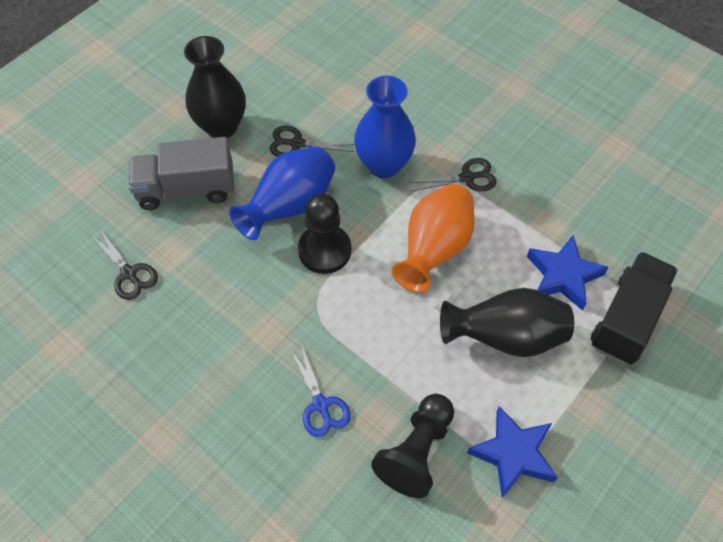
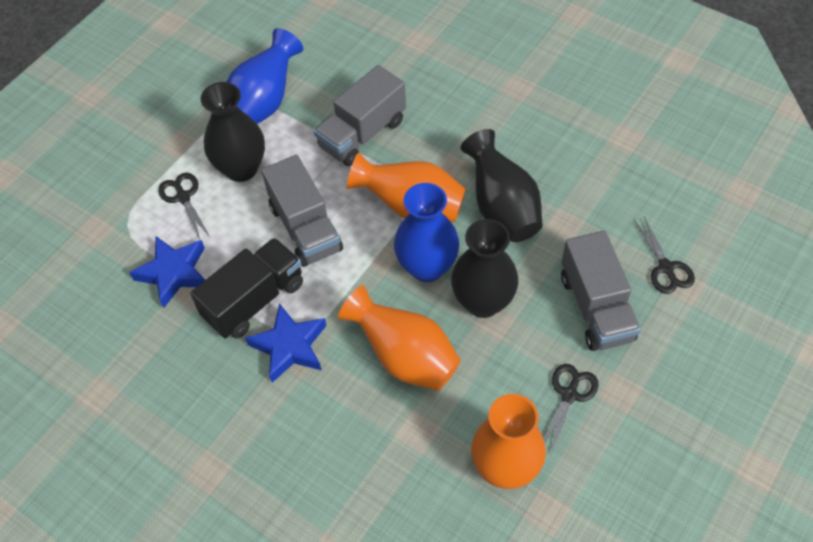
black pawn: 2 -> 0
black vase: 2 -> 3
blue scissors: 1 -> 0
grey truck: 1 -> 3
orange vase: 1 -> 3

